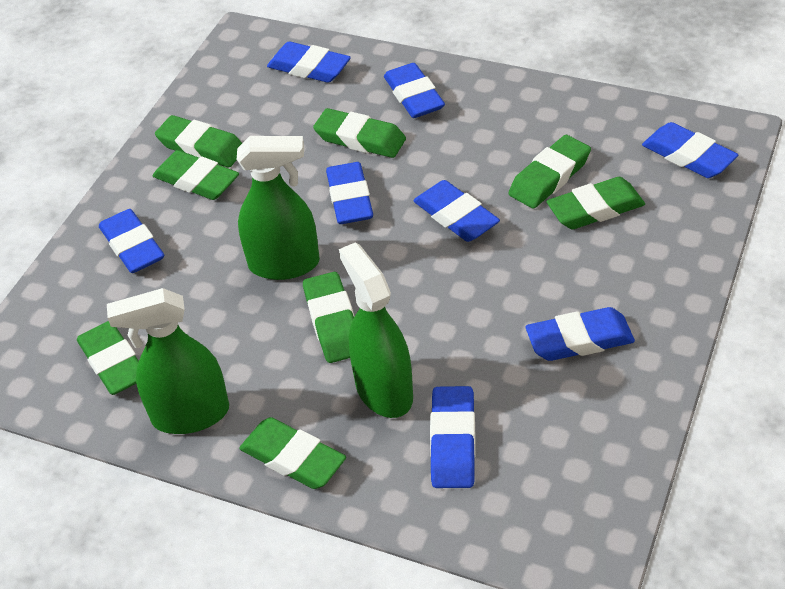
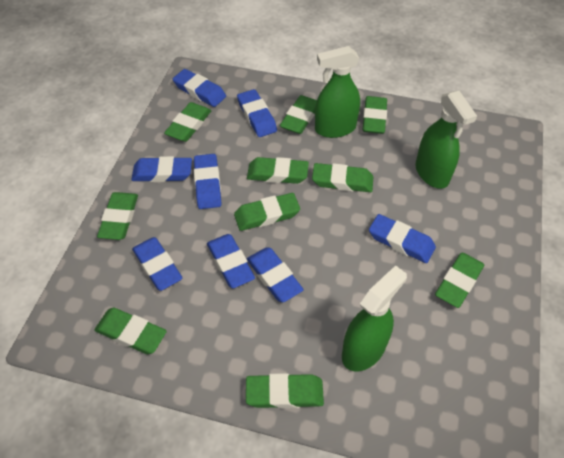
green eraser: 8 -> 10

